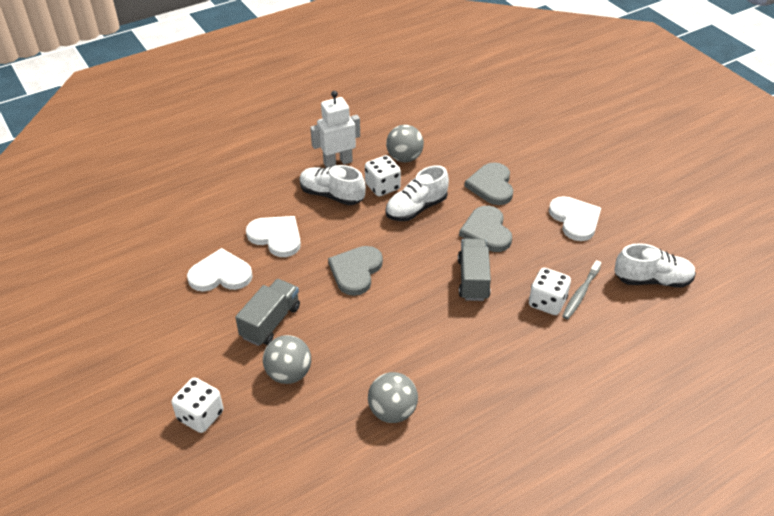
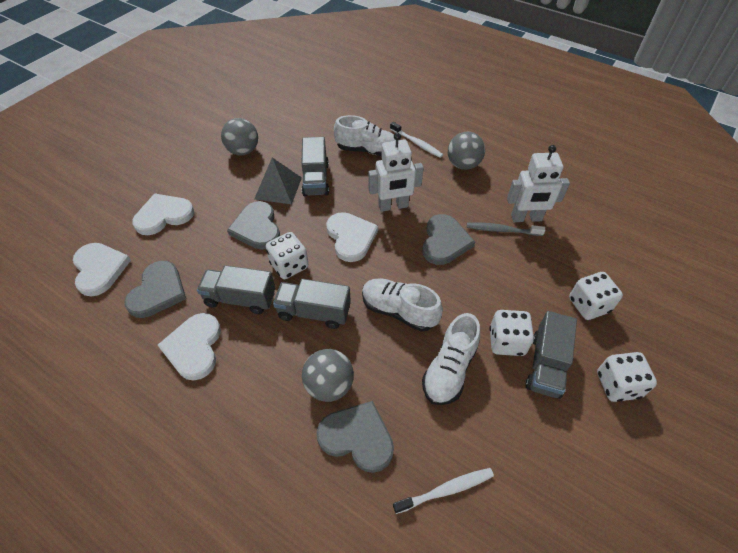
grey heart: 3 -> 4
grey pyramid: 0 -> 1
grey truck: 2 -> 4
white dice: 3 -> 4
white heart: 3 -> 4
white robot: 1 -> 2
white toothbrush: 0 -> 2

